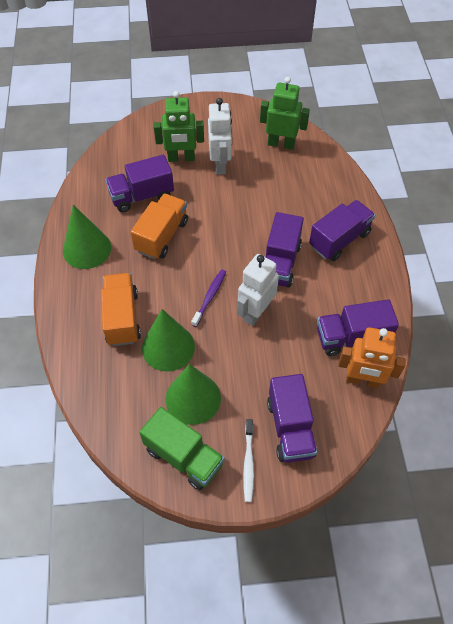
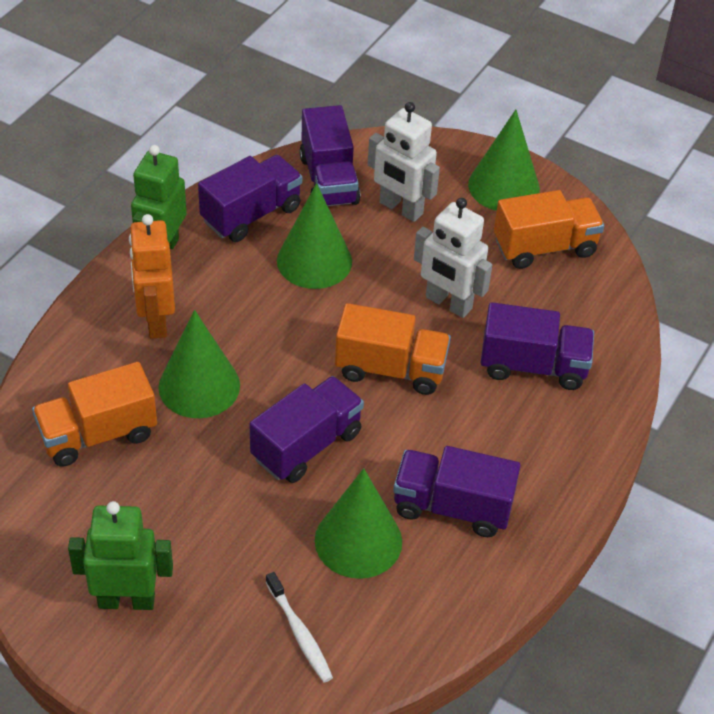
green cone: 3 -> 4
green truck: 1 -> 0
orange truck: 2 -> 3
purple toothbrush: 1 -> 0

